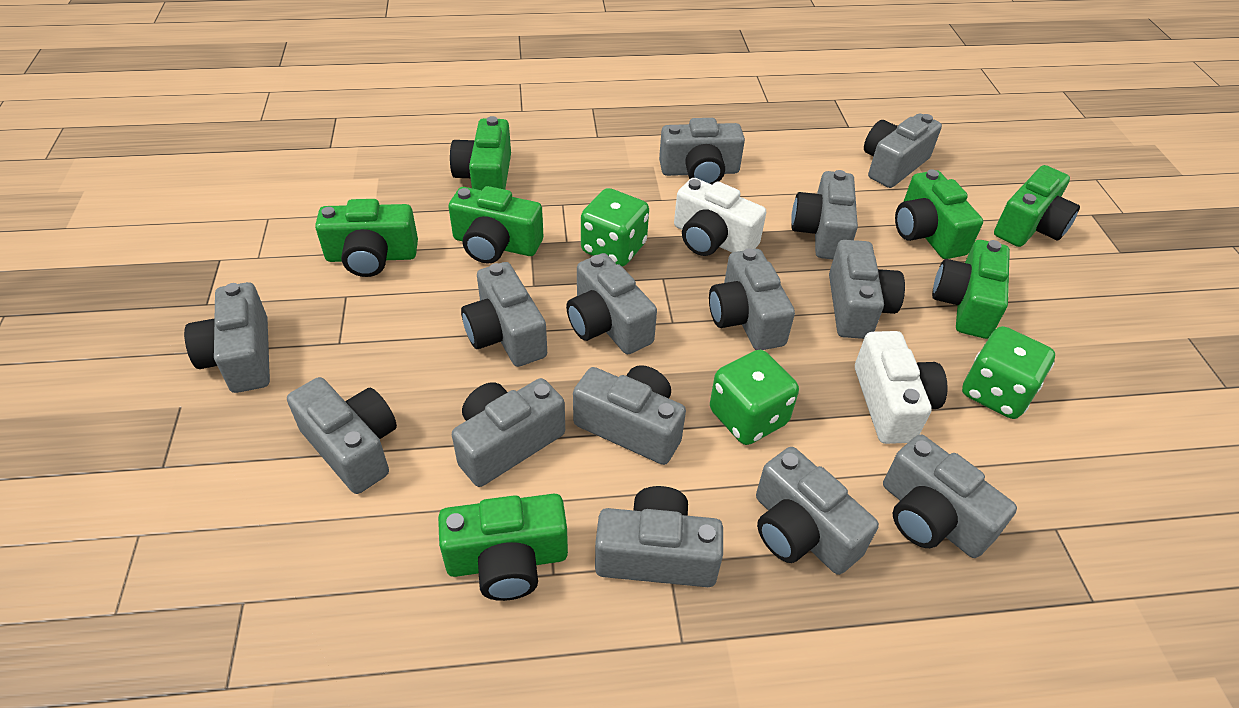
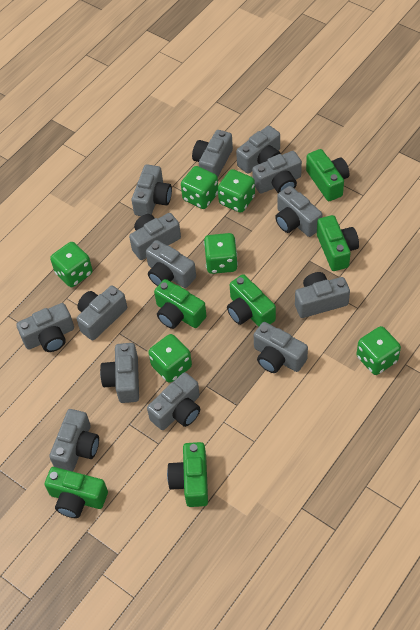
green camera: 7 -> 6
green dice: 3 -> 6
white camera: 2 -> 0

